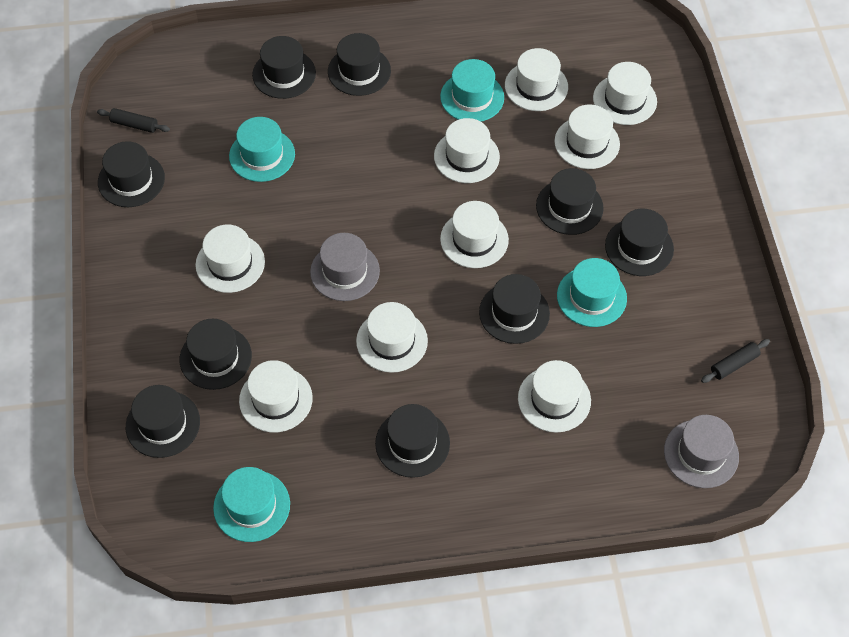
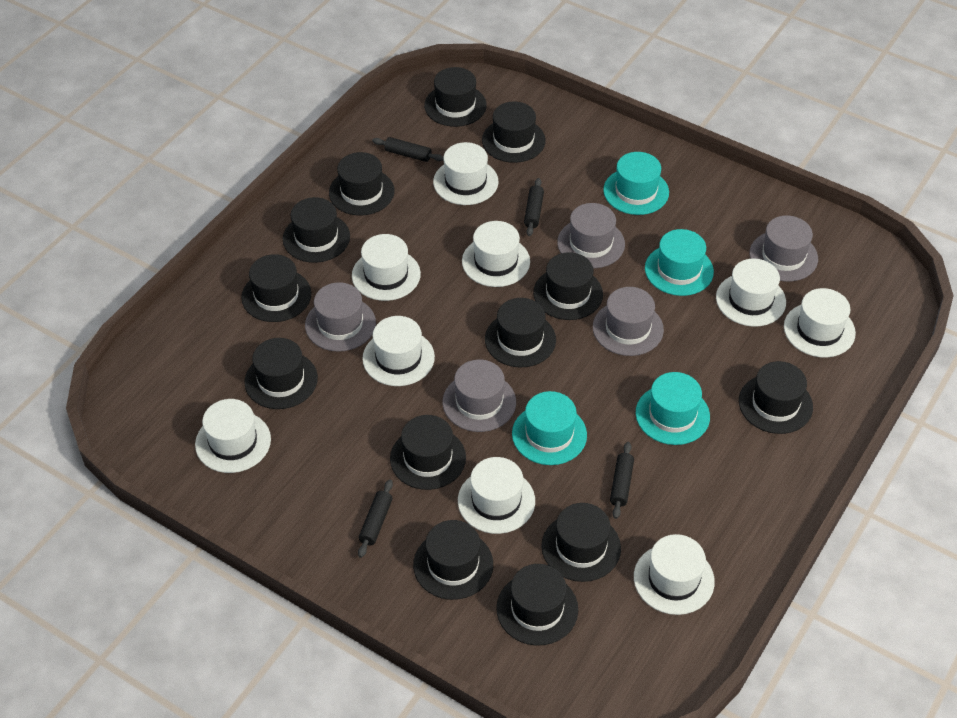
black hat: 9 -> 13
black rolling pin: 2 -> 4
grey hat: 2 -> 5

